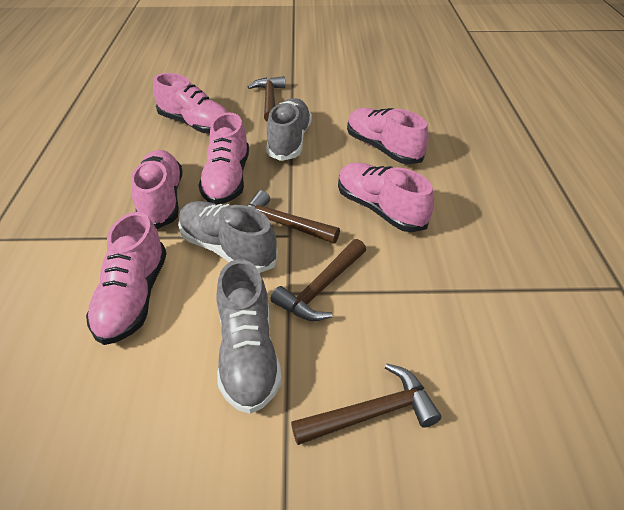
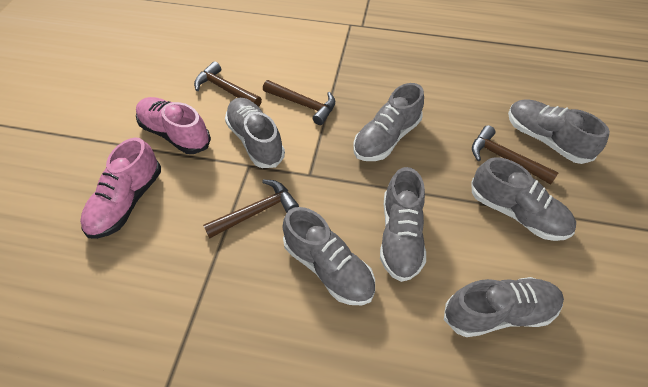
grey shoe: 3 -> 7
pink shoe: 6 -> 2

